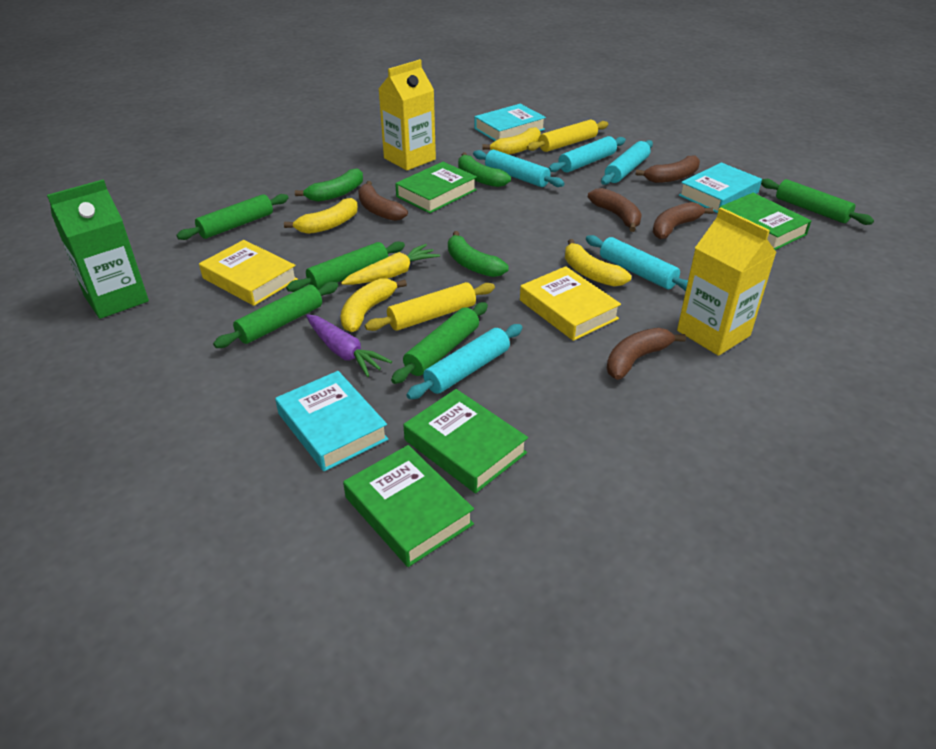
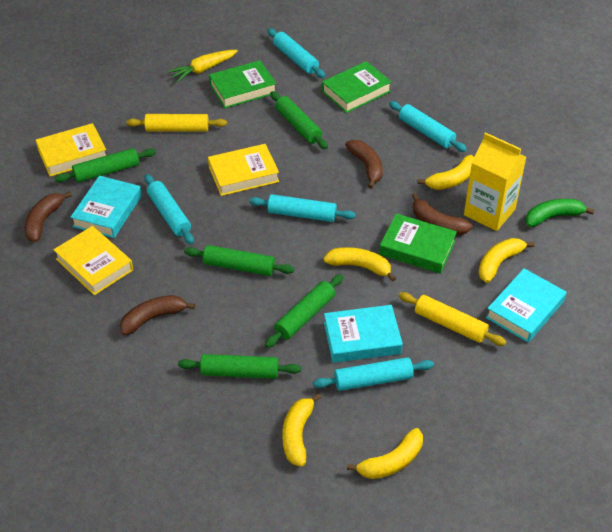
brown banana: 5 -> 4
green banana: 3 -> 1
green book: 4 -> 3
green carton: 1 -> 0
purple carrot: 1 -> 0
yellow banana: 4 -> 5
yellow book: 2 -> 3
yellow carton: 2 -> 1

